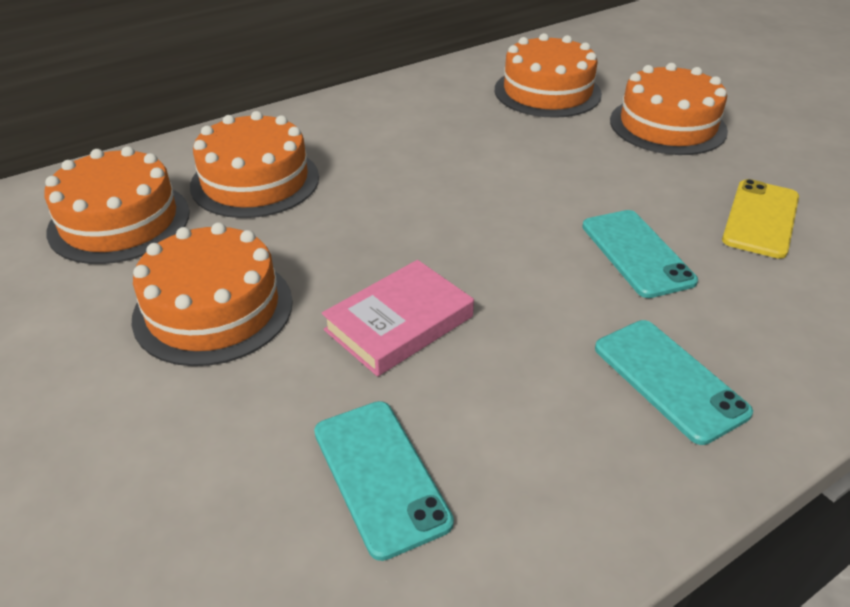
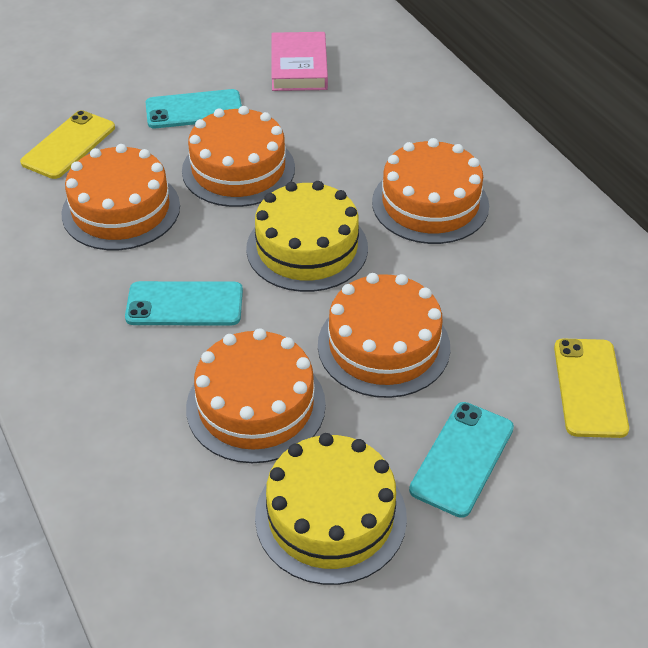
yellow cake: 0 -> 2
yellow phone: 1 -> 2

